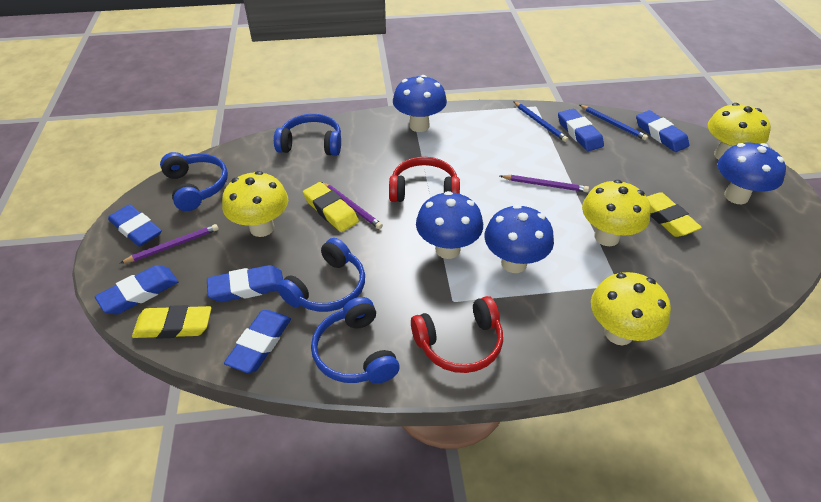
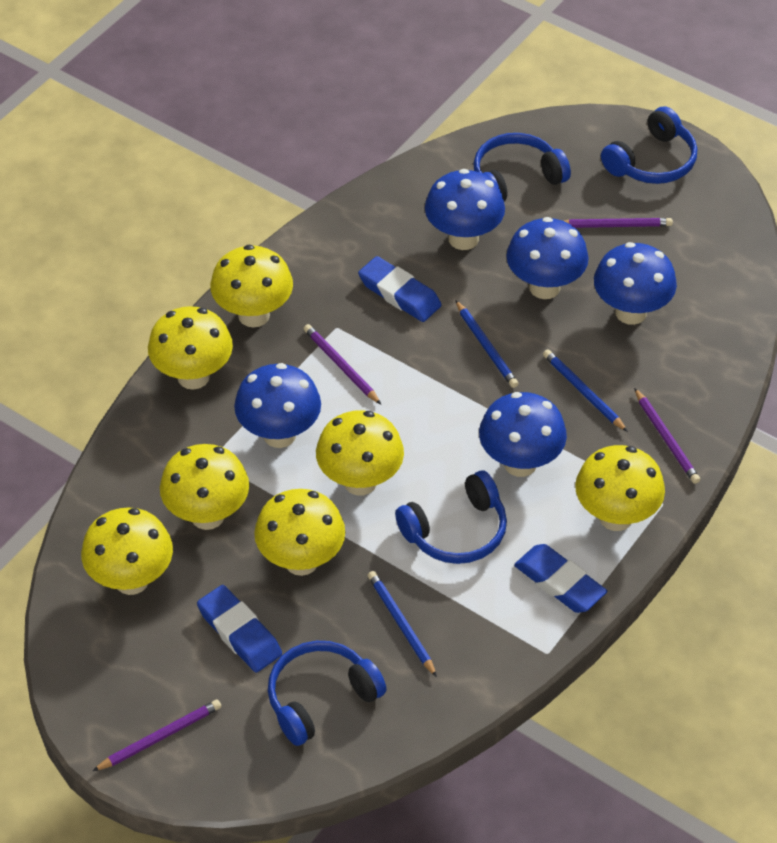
blue eraser: 6 -> 3
blue mushroom: 4 -> 5
blue pencil: 2 -> 3
purple pencil: 3 -> 4
red headphones: 2 -> 0
yellow eraser: 3 -> 0
yellow mushroom: 4 -> 7

